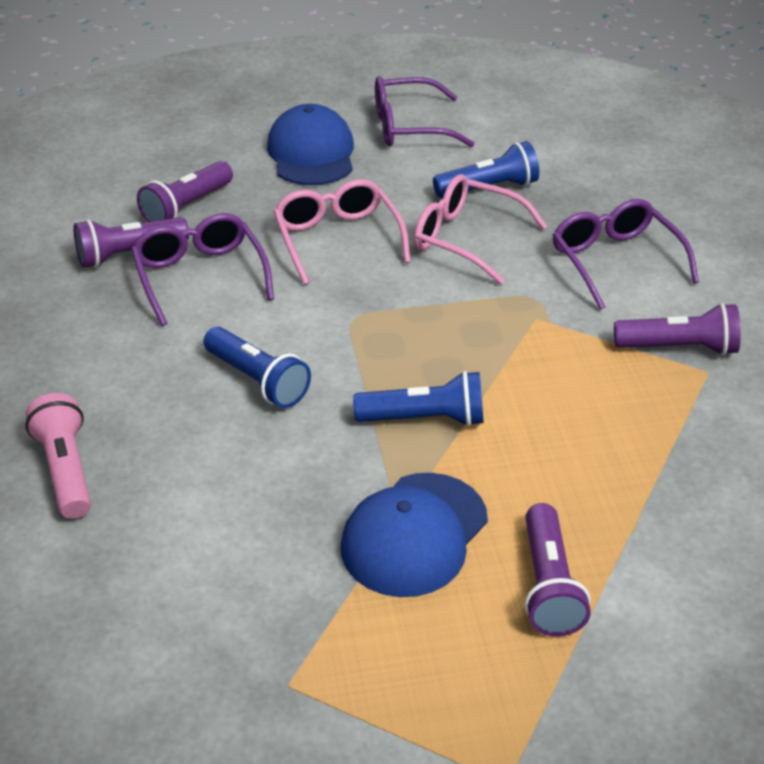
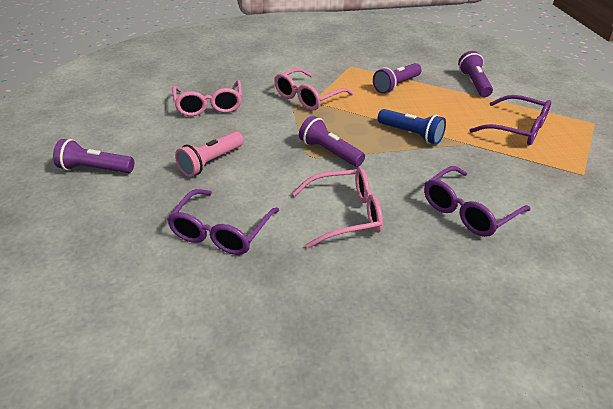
blue cap: 2 -> 0
blue flashlight: 3 -> 1
pink glasses: 2 -> 3

